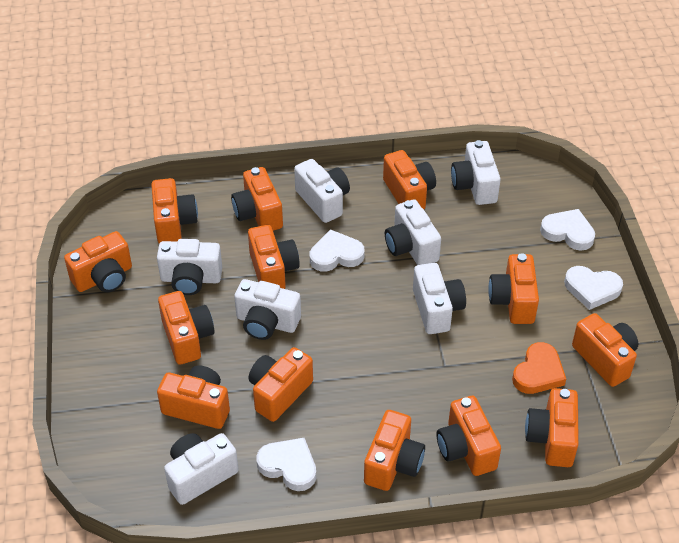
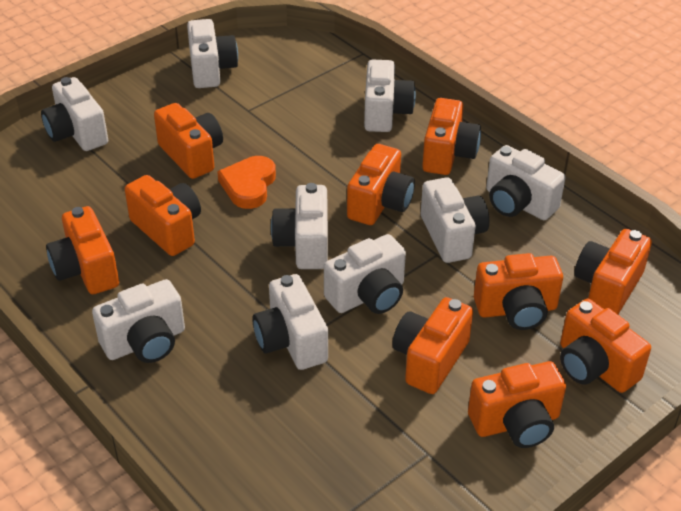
orange camera: 13 -> 10
white camera: 7 -> 9
white heart: 4 -> 0

